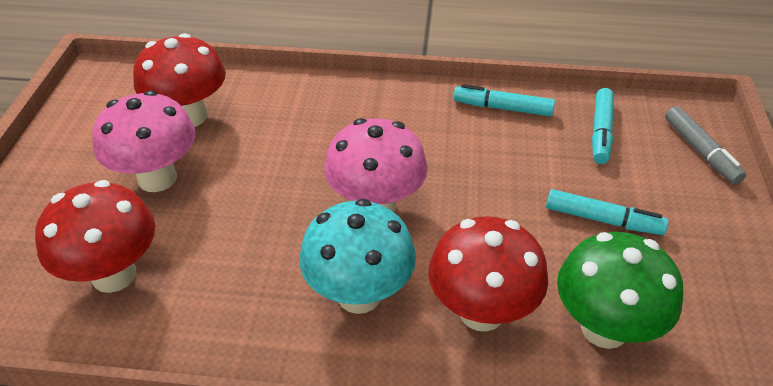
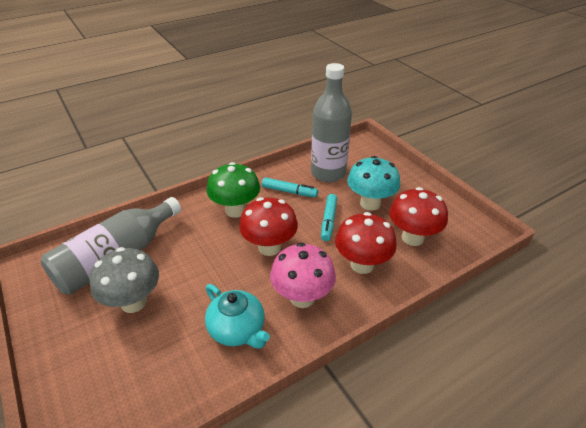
grey bottle: 0 -> 2
grey marker: 1 -> 0
grey mushroom: 0 -> 1
pink mushroom: 2 -> 1
turquoise marker: 3 -> 2
turquoise teapot: 0 -> 1

